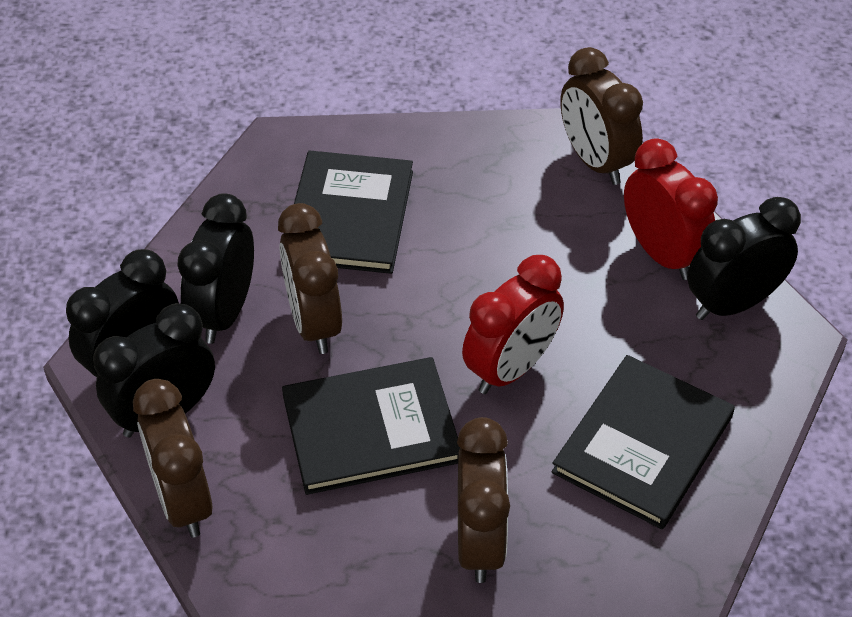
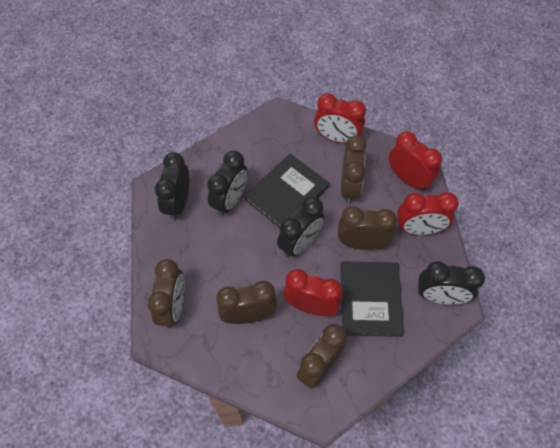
black book: 3 -> 2
brown clock: 4 -> 5
red clock: 2 -> 4

